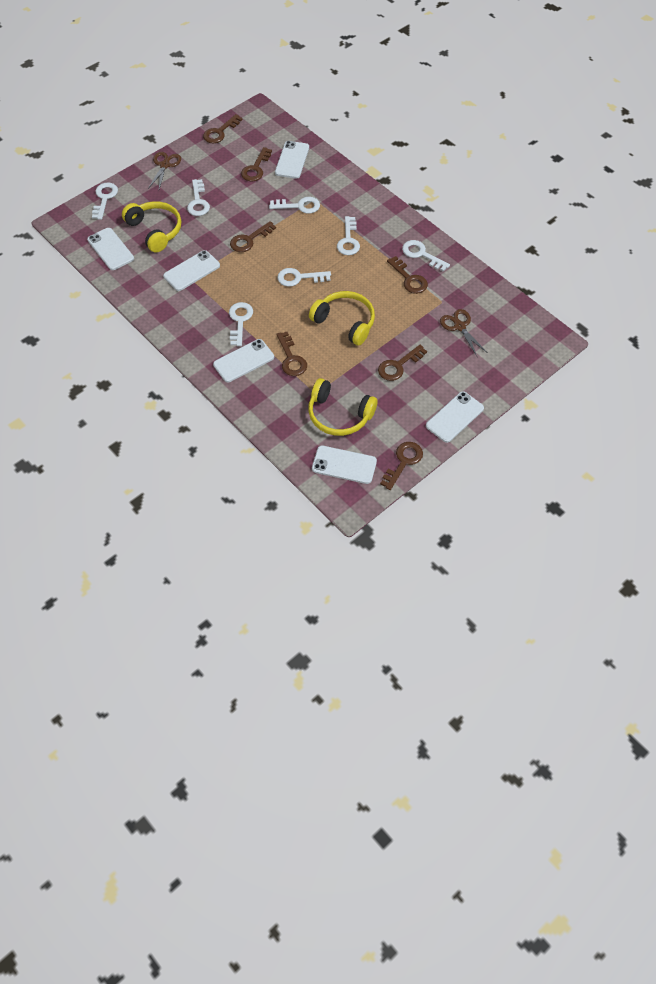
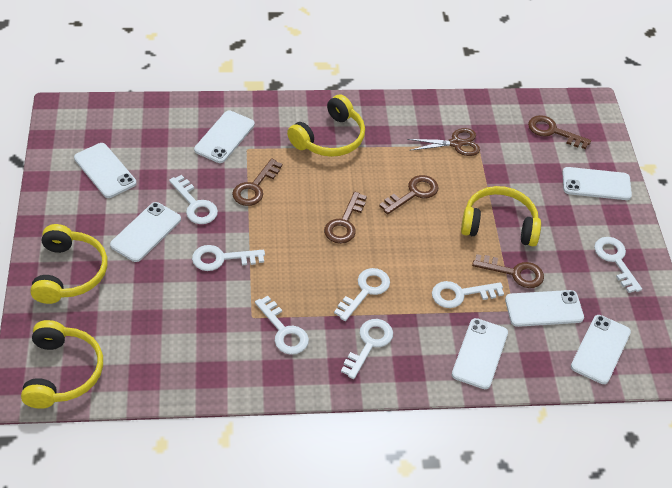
brown key: 7 -> 5
brown scissors: 2 -> 1
white phone: 6 -> 7
yellow headphones: 3 -> 4

